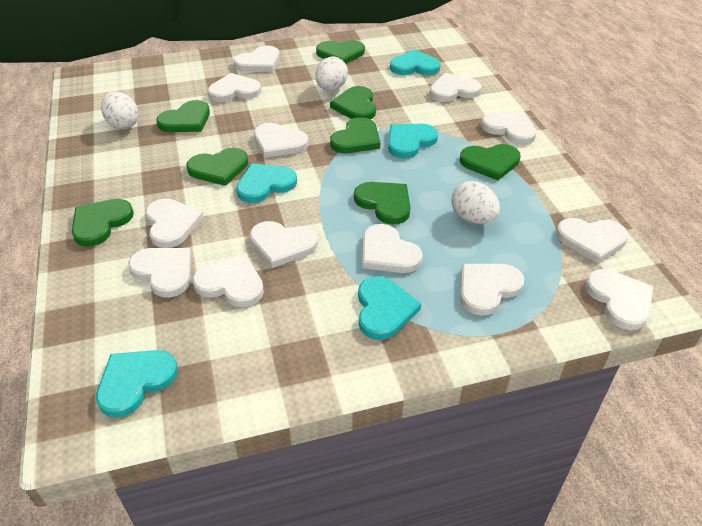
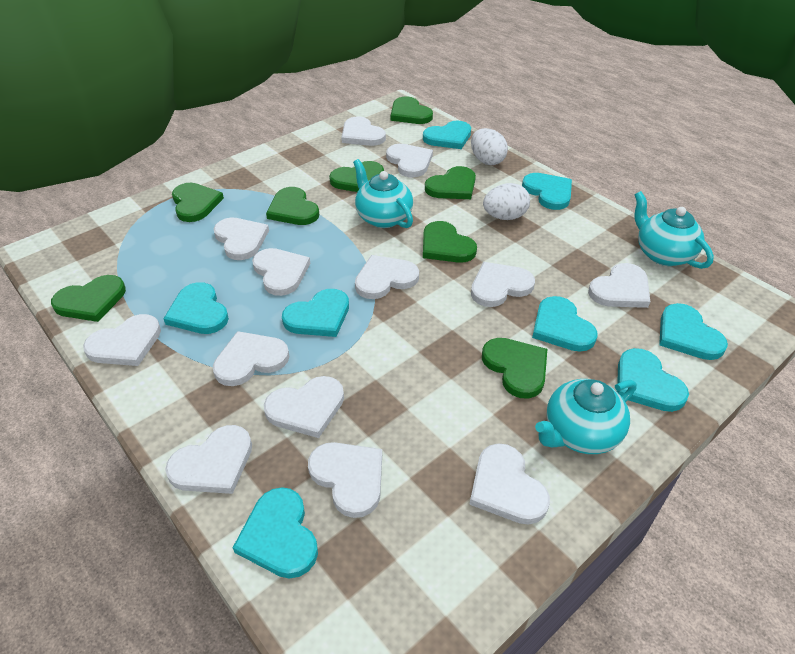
turquoise heart: 5 -> 8
turquoise teapot: 0 -> 3
white egg: 3 -> 2

